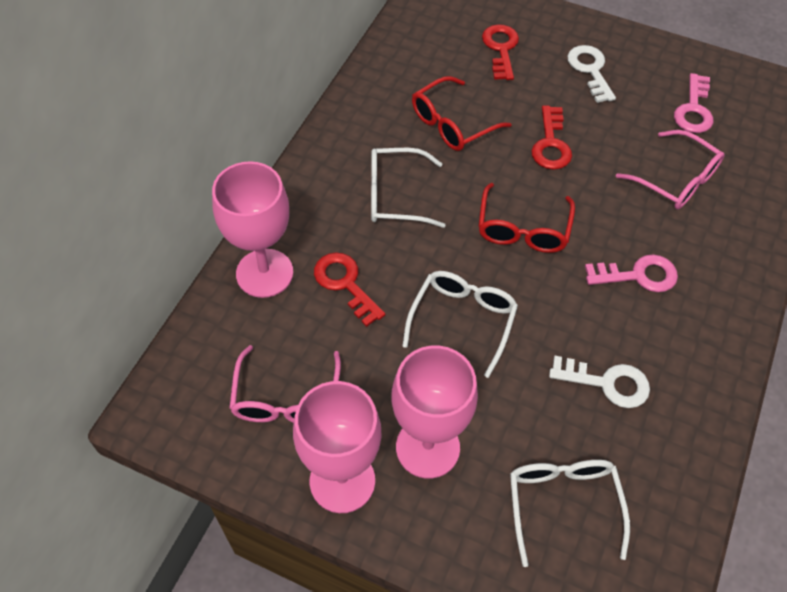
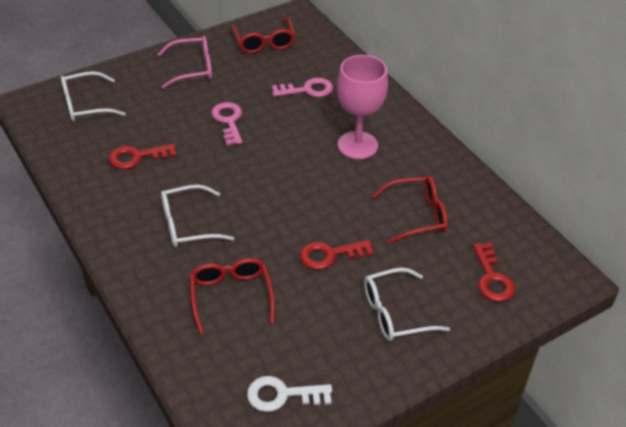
pink glasses: 2 -> 1
pink goblet: 3 -> 1
red glasses: 2 -> 3
white key: 2 -> 1

